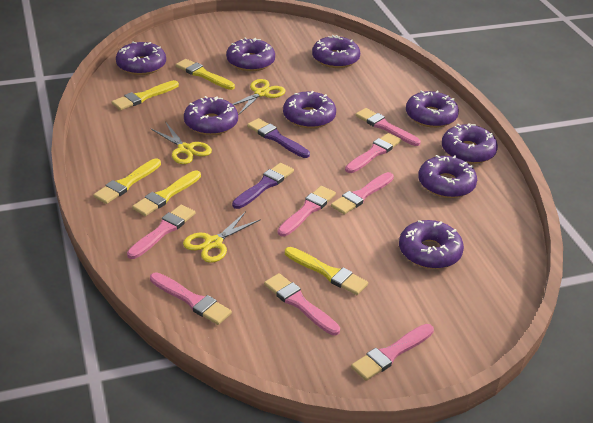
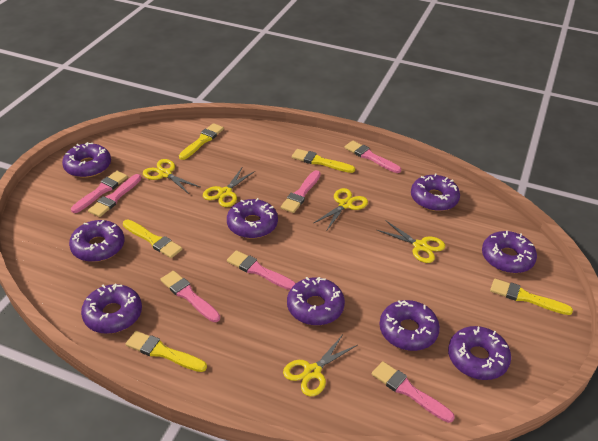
pink brush: 8 -> 7
purple brush: 2 -> 0
yellow scissors: 3 -> 5

